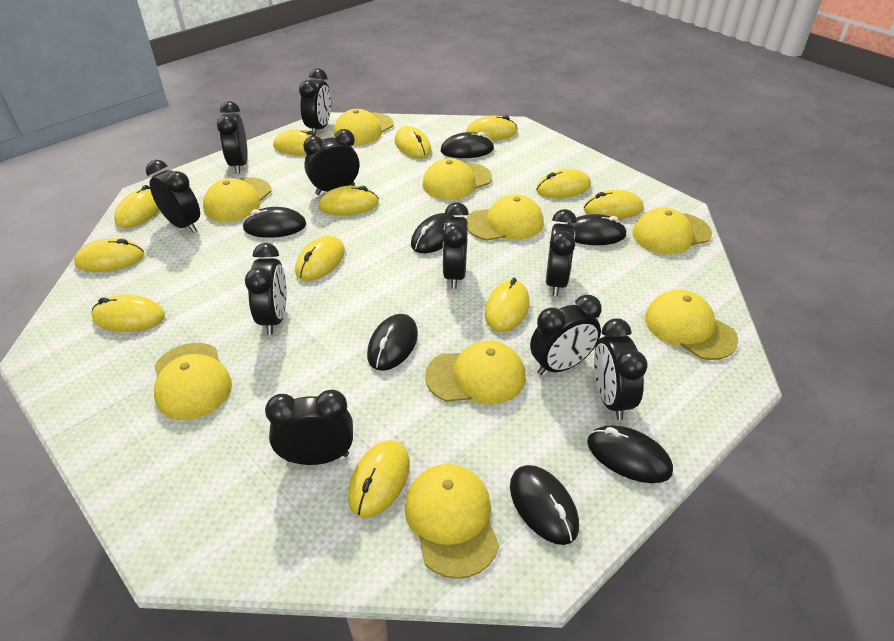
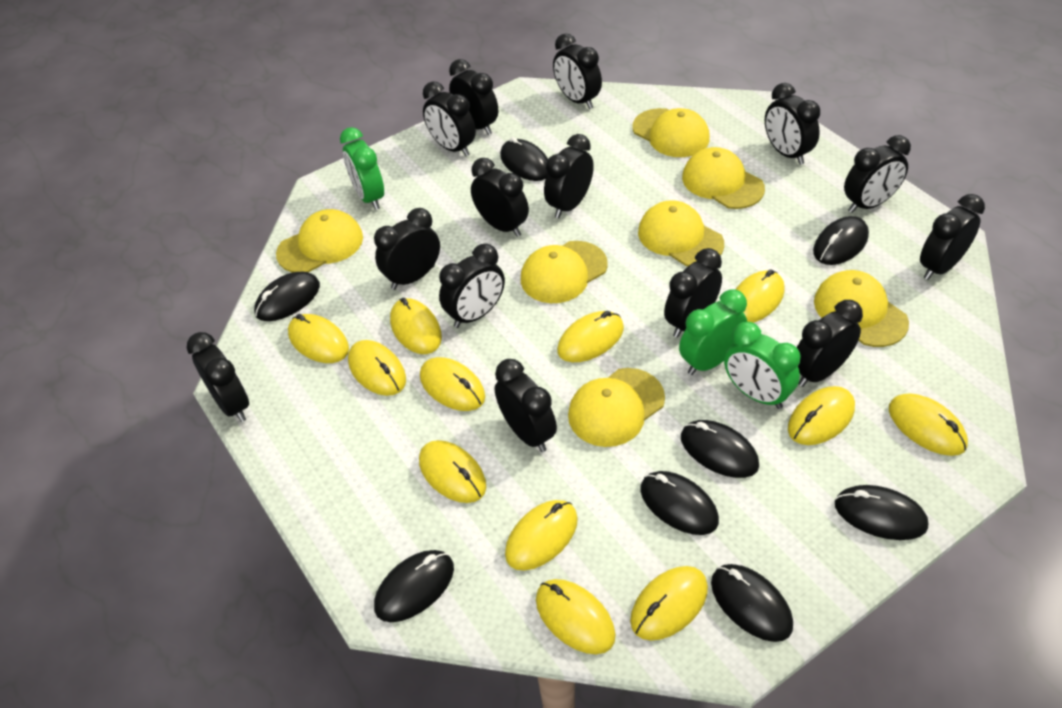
black clock: 10 -> 14
black mouse: 7 -> 8
green clock: 0 -> 3
yellow cap: 9 -> 7

